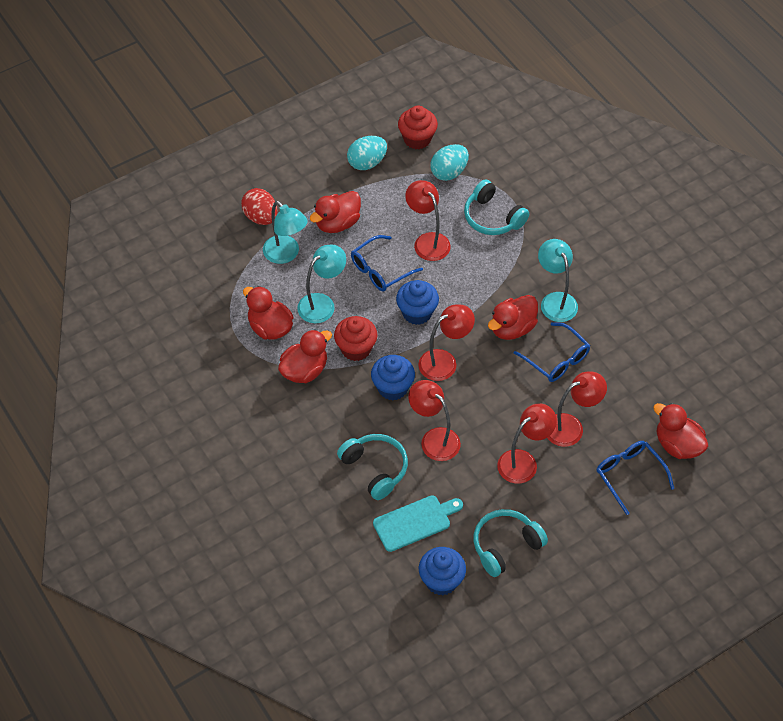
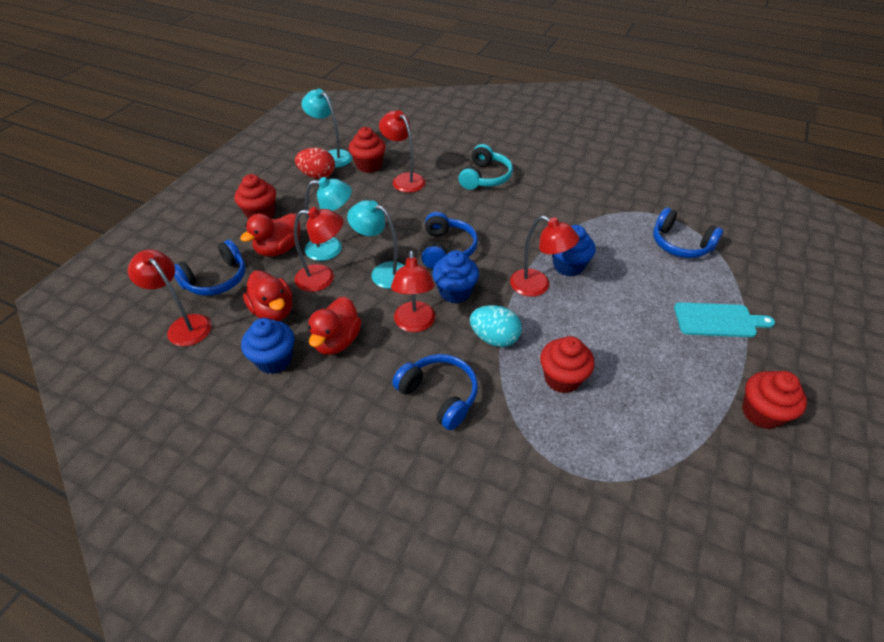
blue glasses: 3 -> 0
blue headphones: 0 -> 4
red cupcake: 2 -> 4
red duck: 5 -> 3
turquoise egg: 2 -> 1
turquoise headphones: 3 -> 1

